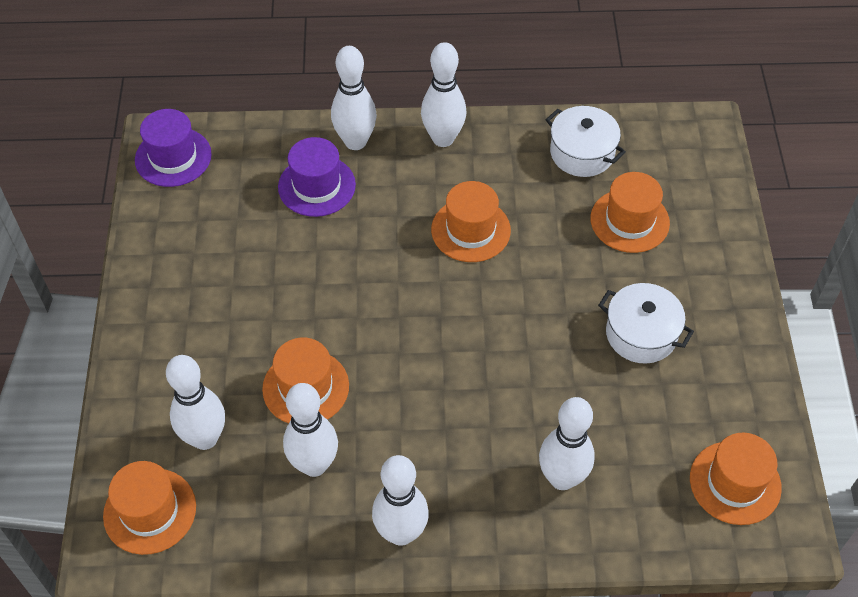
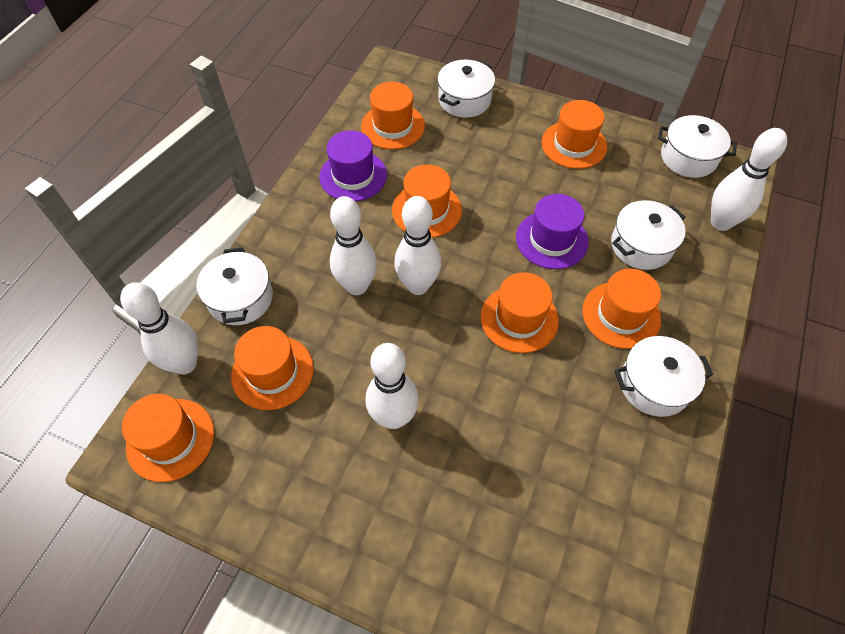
orange hat: 5 -> 7
white bowling pin: 6 -> 5
white pot: 2 -> 5

